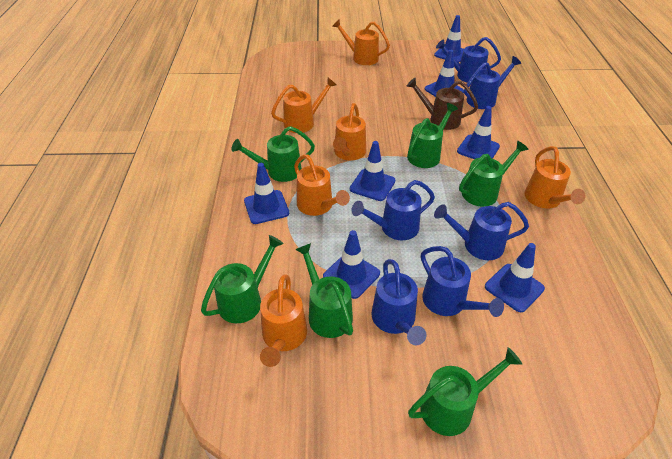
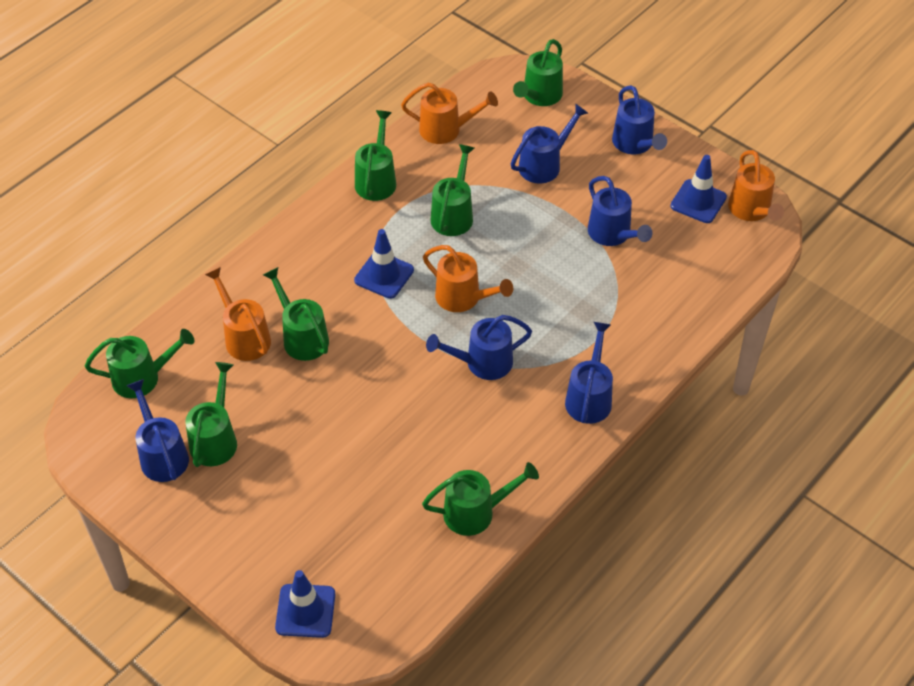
blue traffic cone: 7 -> 3
brown watering can: 1 -> 0
green watering can: 6 -> 7
orange watering can: 6 -> 4

